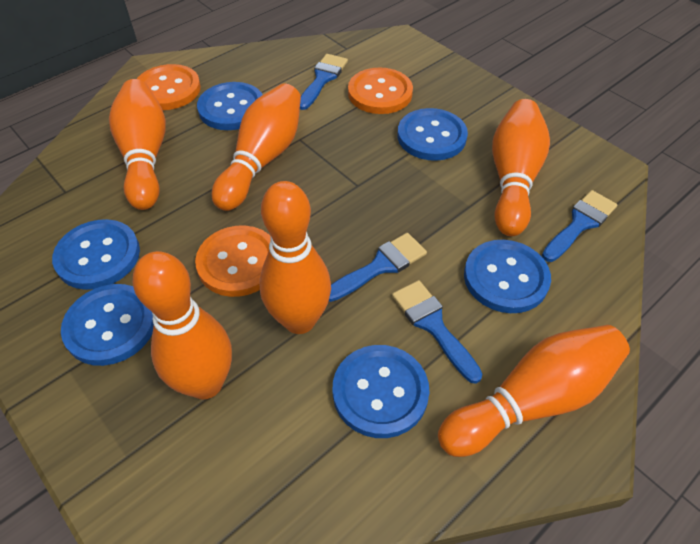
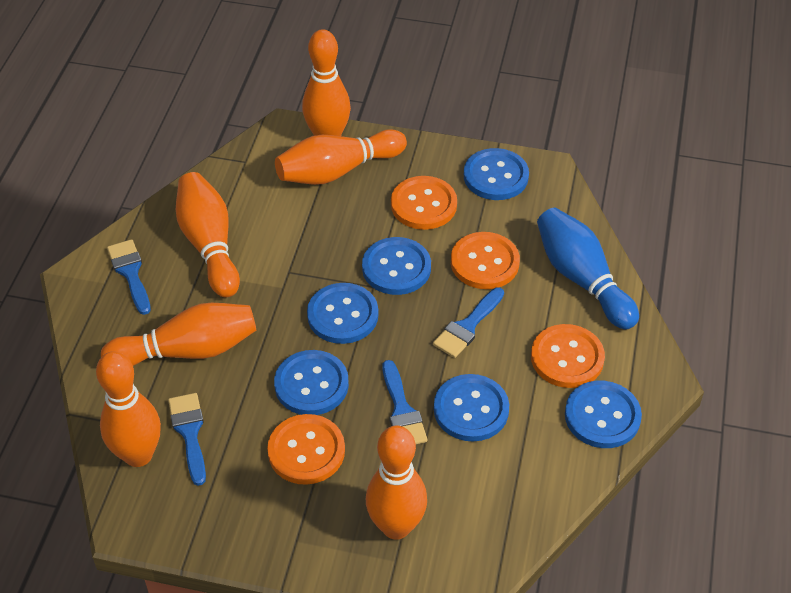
blue bowling pin: 0 -> 1
orange button: 3 -> 4

